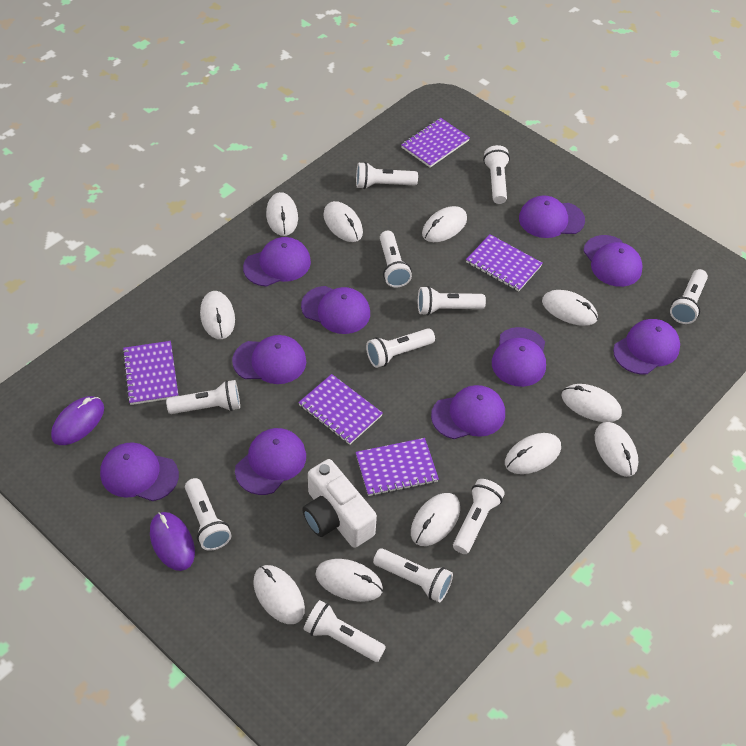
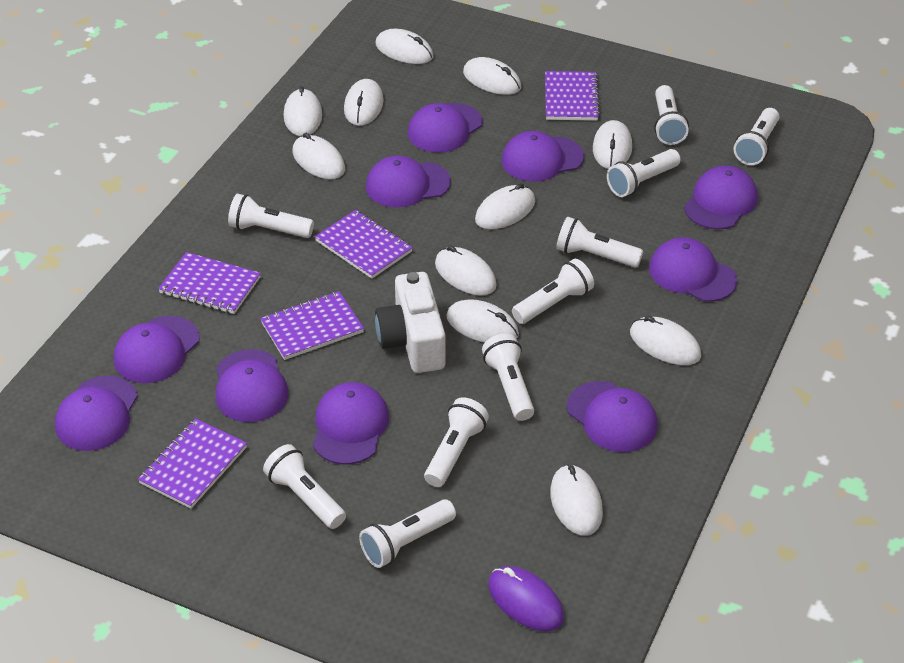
purple mouse: 2 -> 1
white flashlight: 11 -> 10

